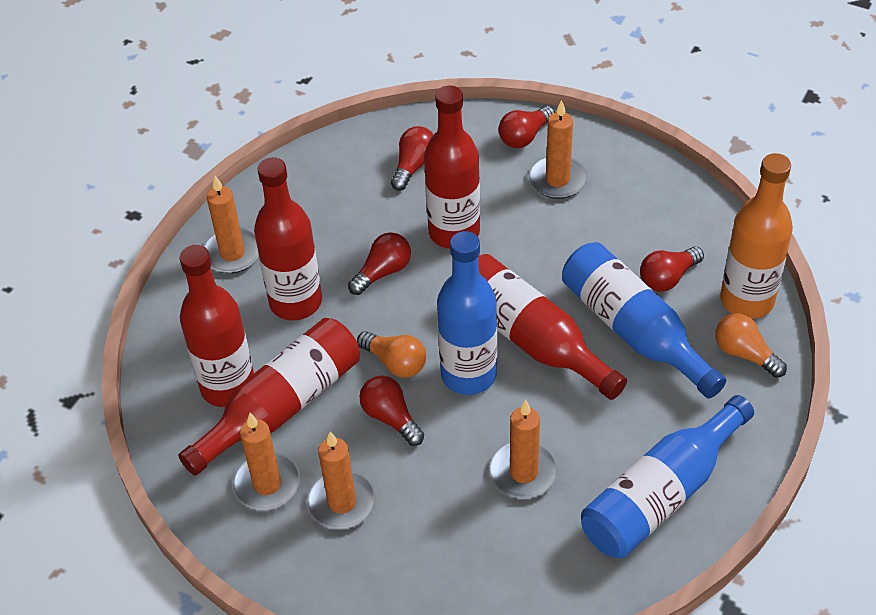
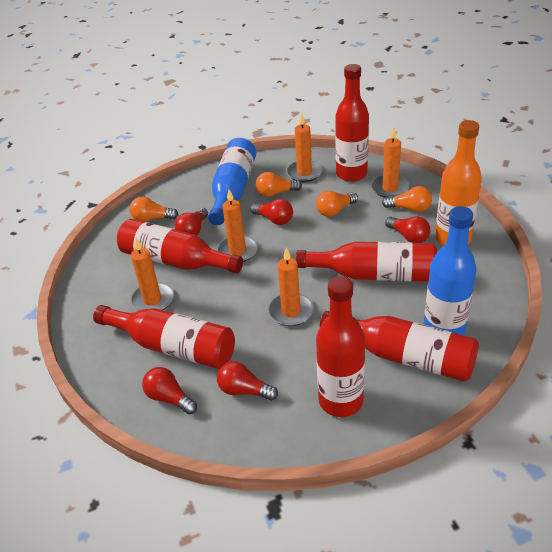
blue bottle: 3 -> 2
orange light bulb: 2 -> 4
red bottle: 5 -> 6

